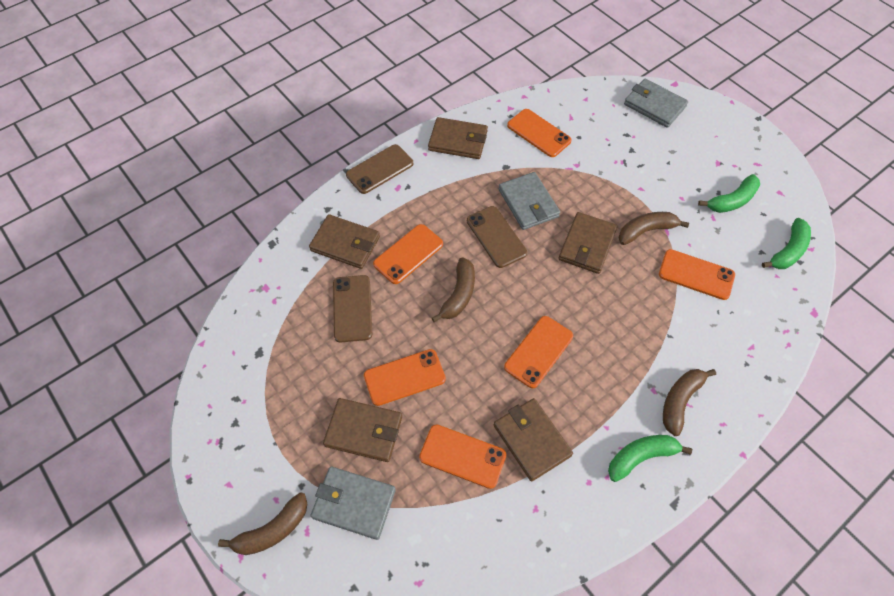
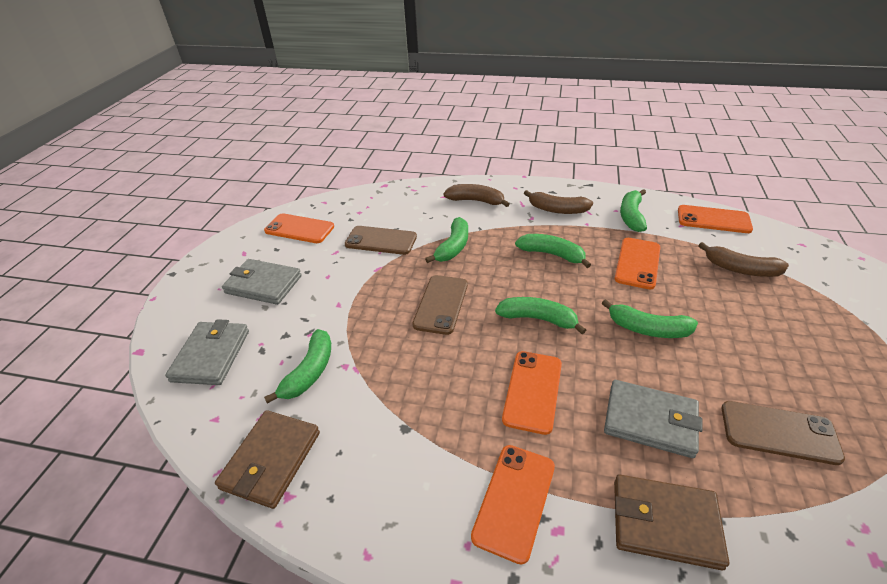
brown banana: 4 -> 3
brown wallet: 5 -> 2
green banana: 3 -> 6
orange phone: 6 -> 5

